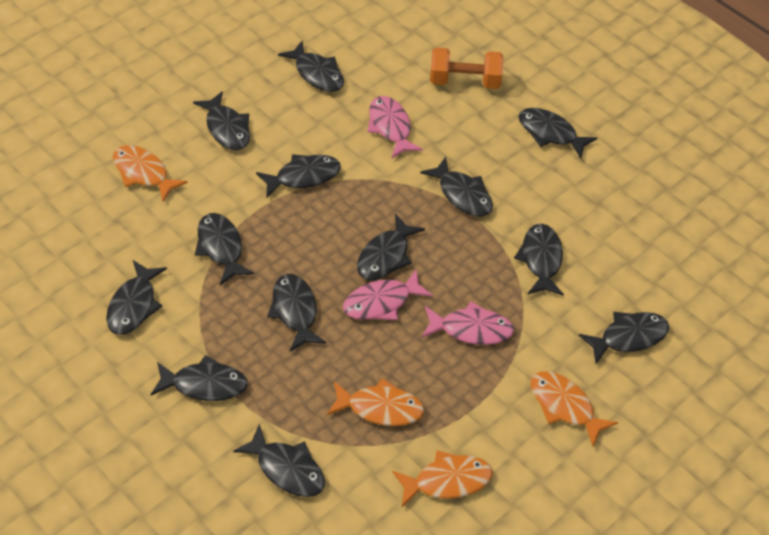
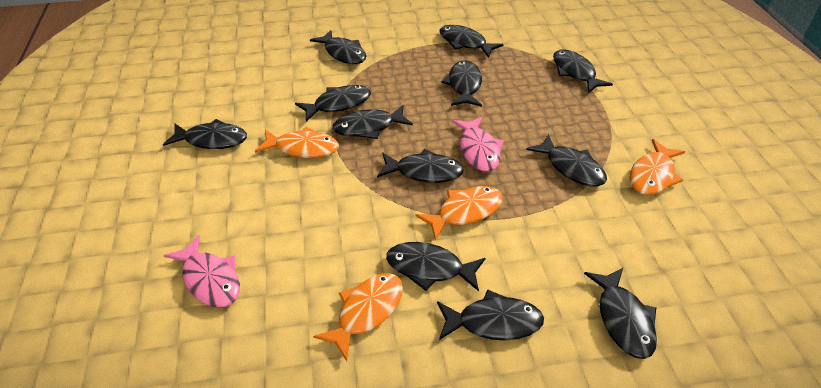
black fish: 13 -> 12
orange dumbbell: 1 -> 0
pink fish: 3 -> 2

